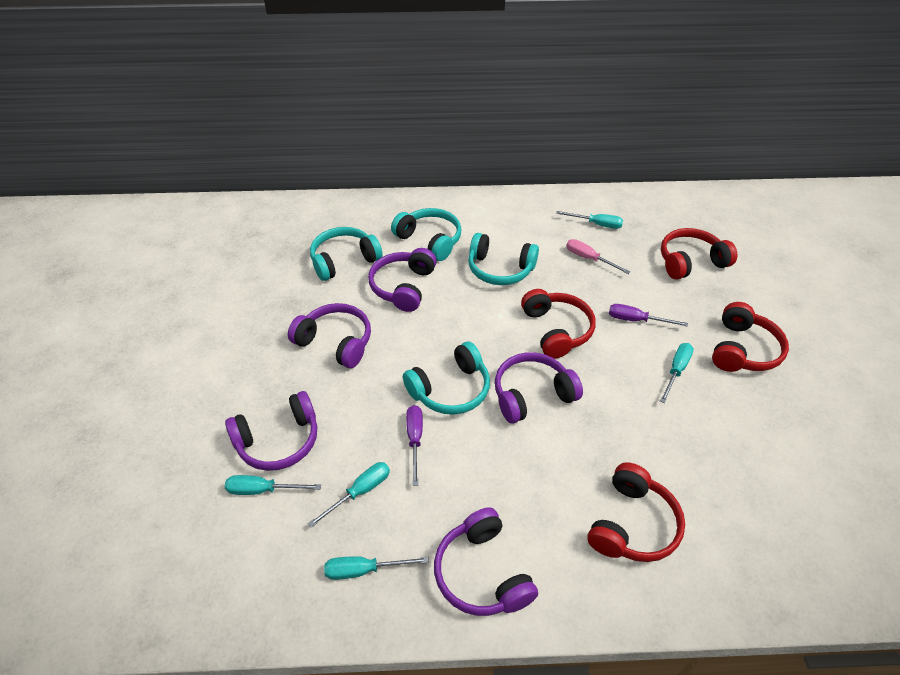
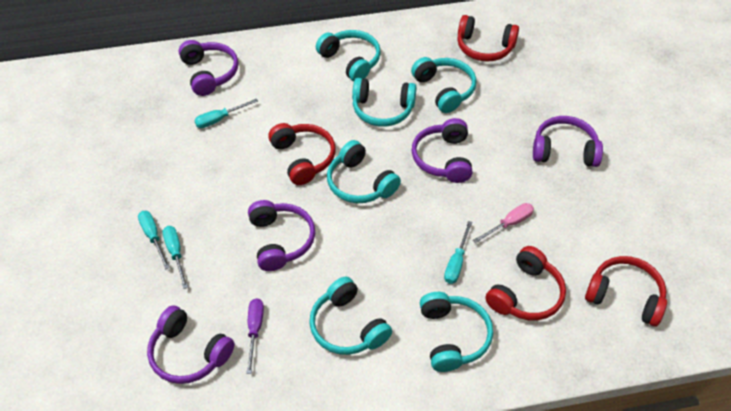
purple screwdriver: 2 -> 1
turquoise headphones: 4 -> 6
turquoise screwdriver: 5 -> 4

